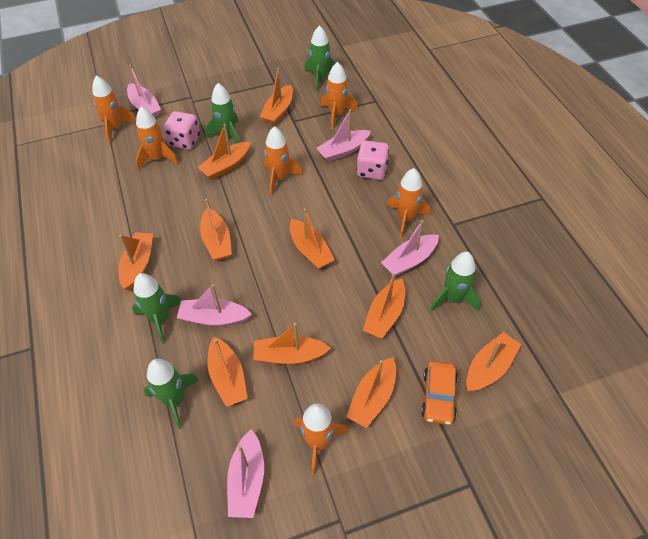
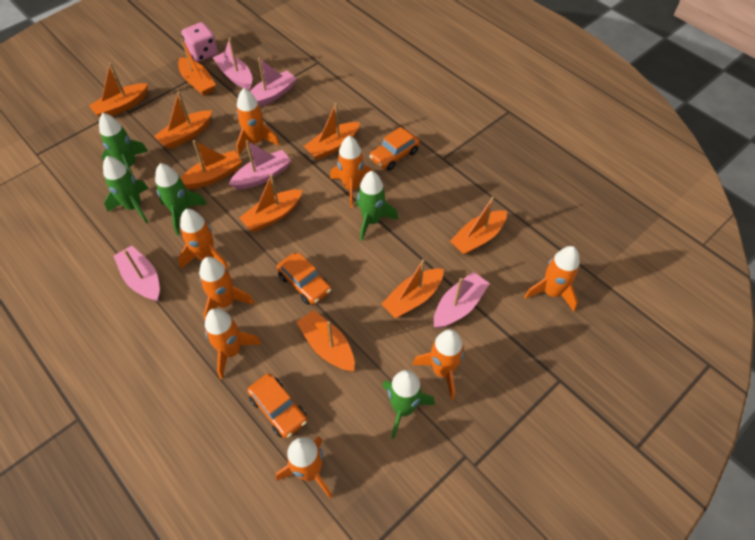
orange boat: 10 -> 9
orange car: 1 -> 3
orange rocket: 6 -> 8
pink dice: 2 -> 1

